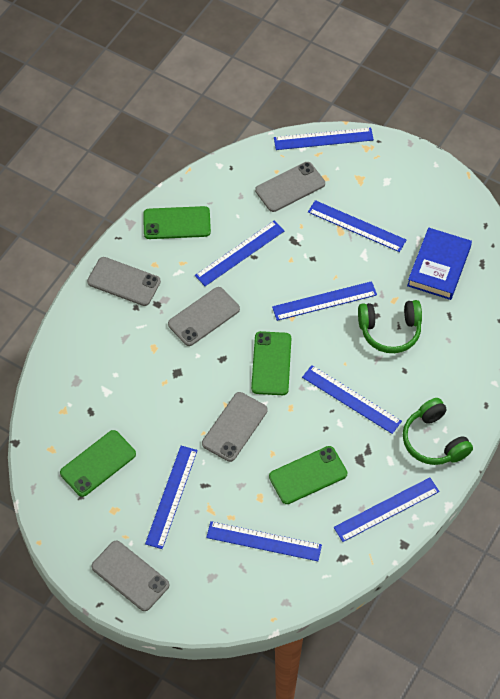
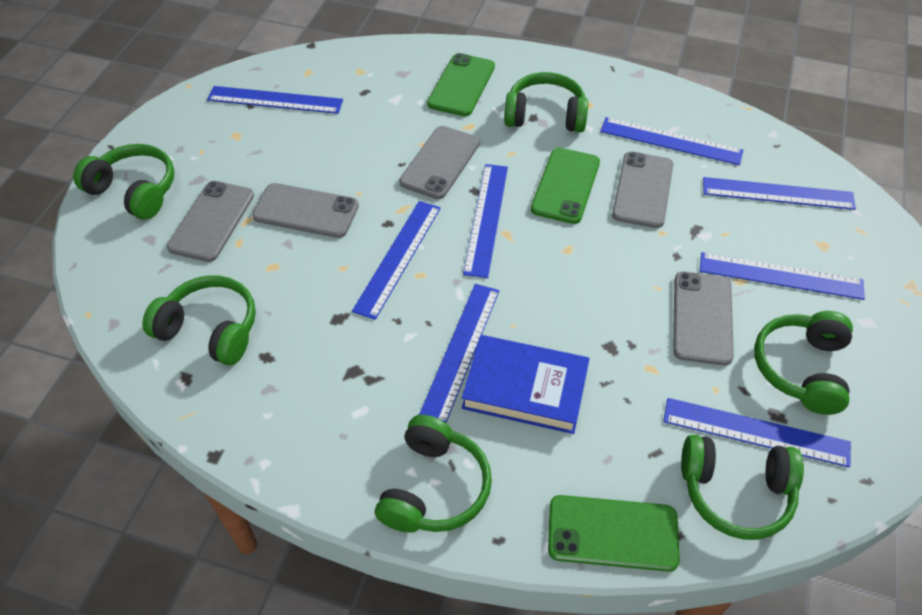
green headphones: 2 -> 6
green phone: 4 -> 3

